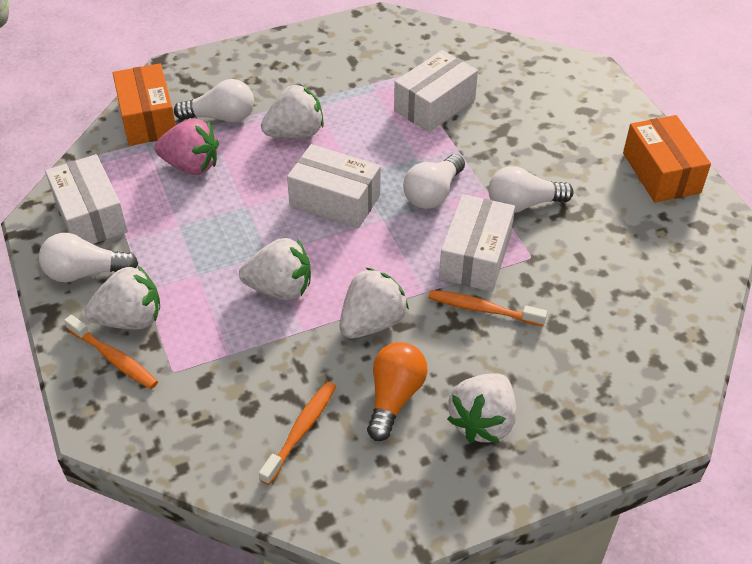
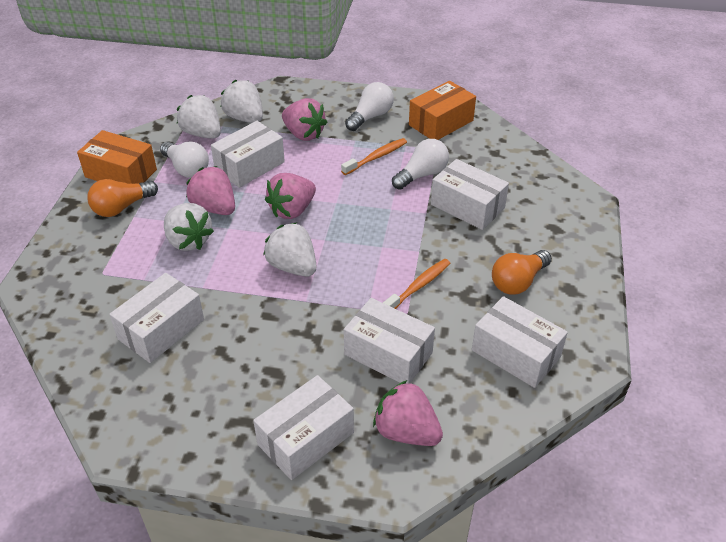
orange light bulb: 1 -> 2
orange toothbrush: 3 -> 2
pink strawberry: 1 -> 4
white box: 4 -> 6
white light bulb: 4 -> 3
white strawberry: 5 -> 4

